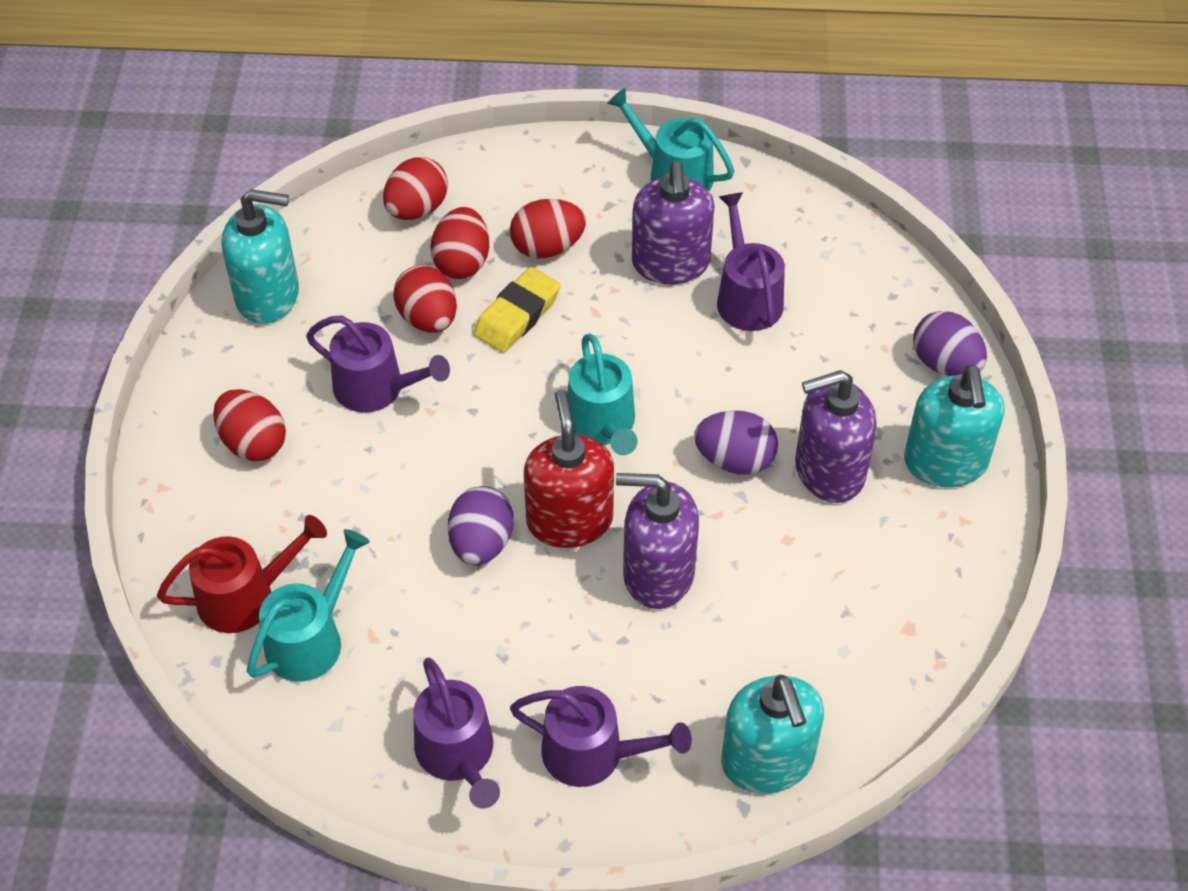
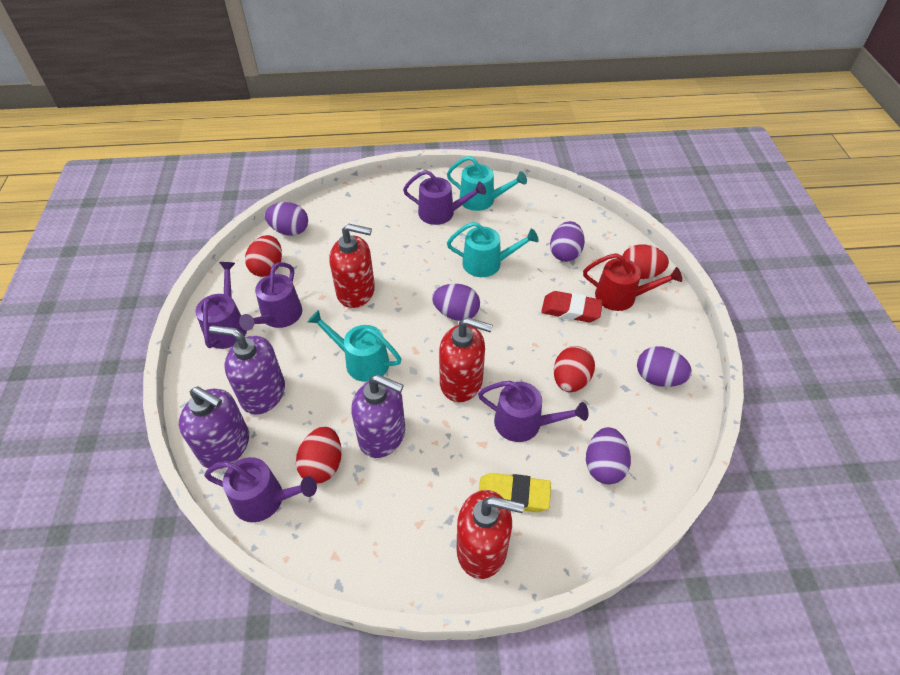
purple egg: 3 -> 5
purple watering can: 4 -> 5
red egg: 5 -> 4
red eraser: 0 -> 1
red soap dispenser: 1 -> 3
turquoise soap dispenser: 3 -> 0

